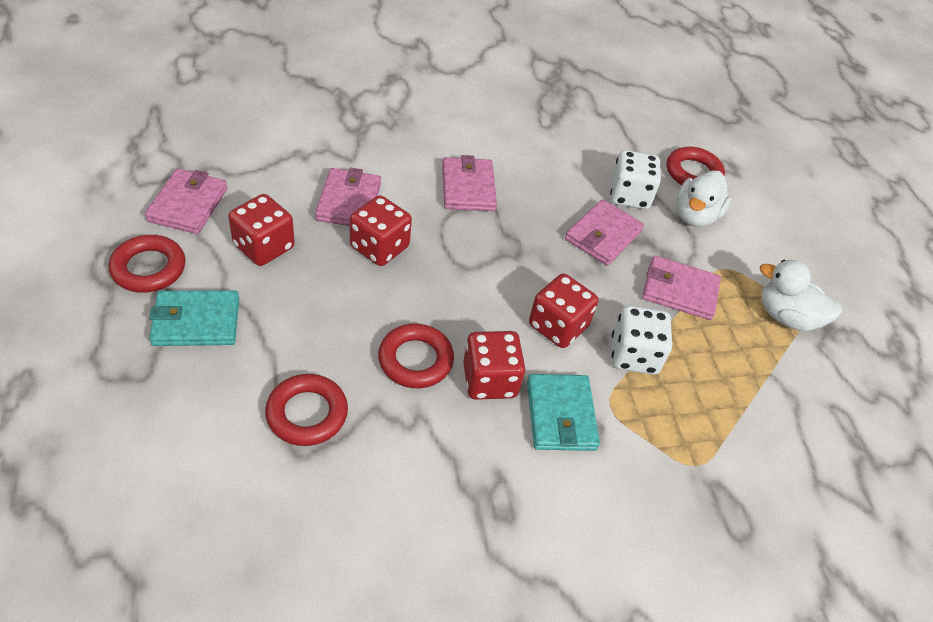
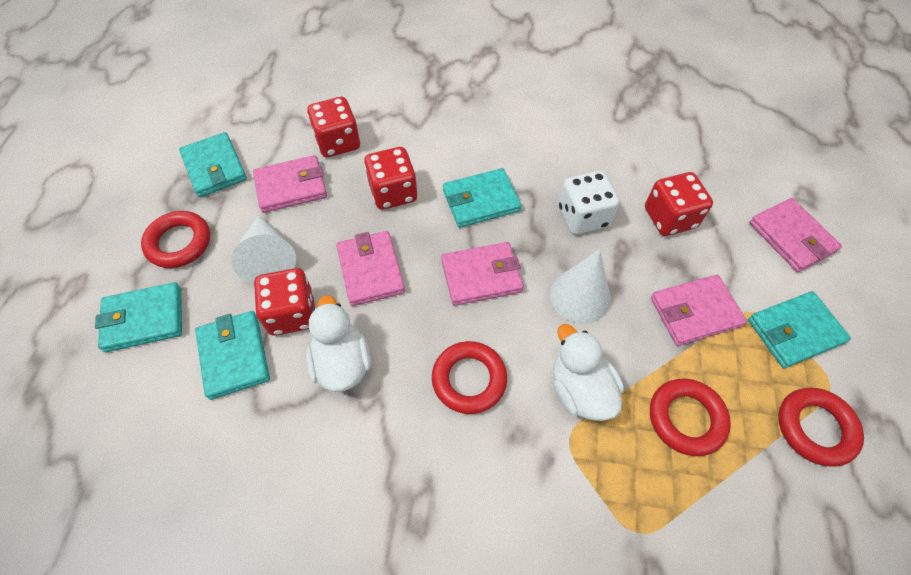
turquoise wallet: 2 -> 5
white cone: 0 -> 2
white dice: 2 -> 1

